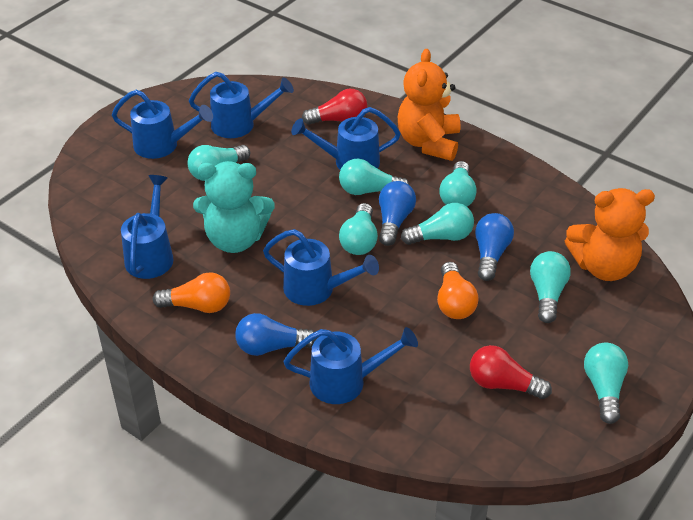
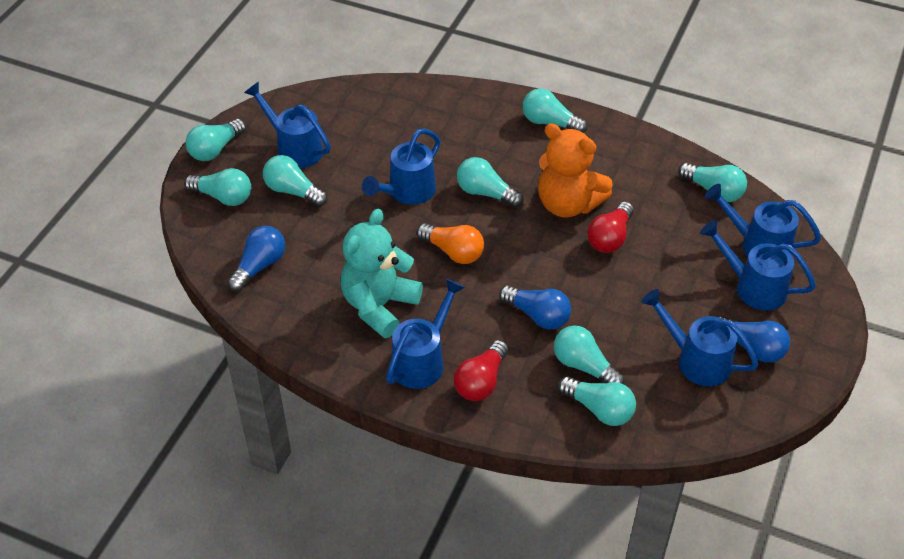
orange light bulb: 2 -> 1
orange teddy bear: 2 -> 1
turquoise light bulb: 7 -> 8

